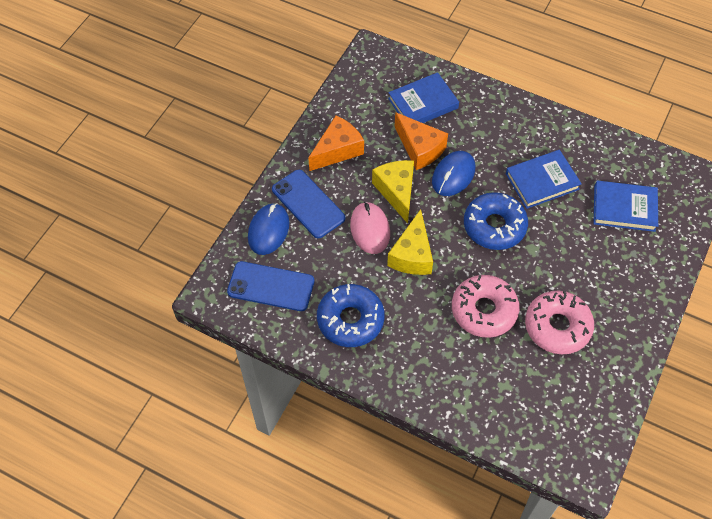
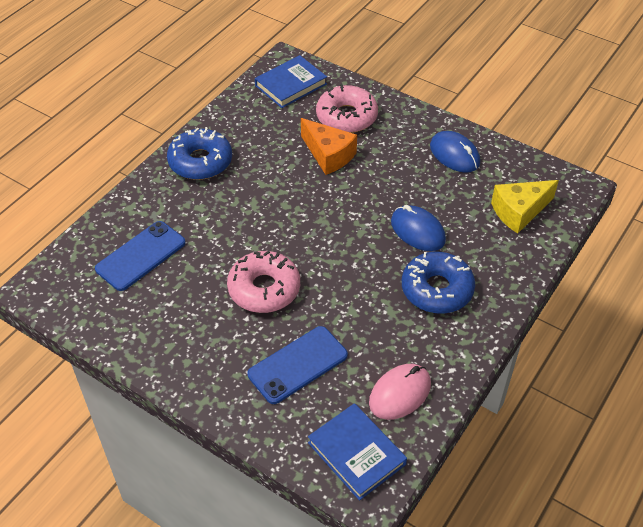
blue book: 3 -> 2
orange cheese: 2 -> 1
yellow cheese: 2 -> 1

